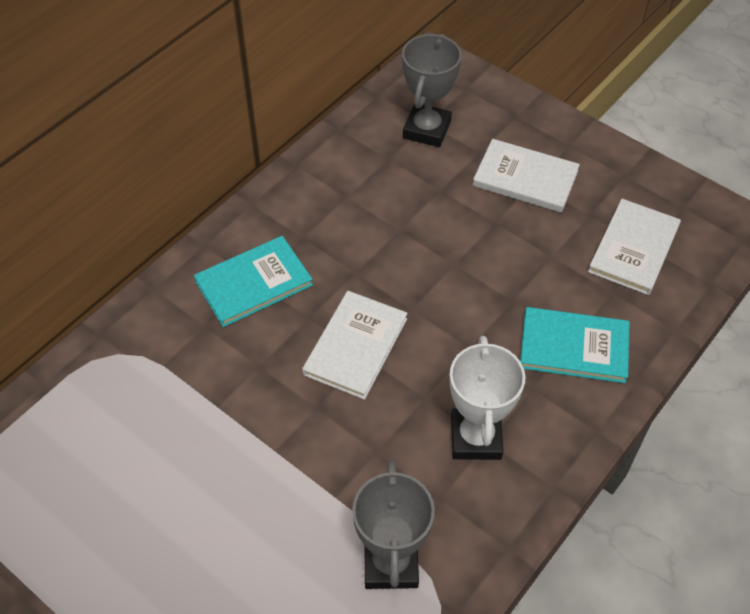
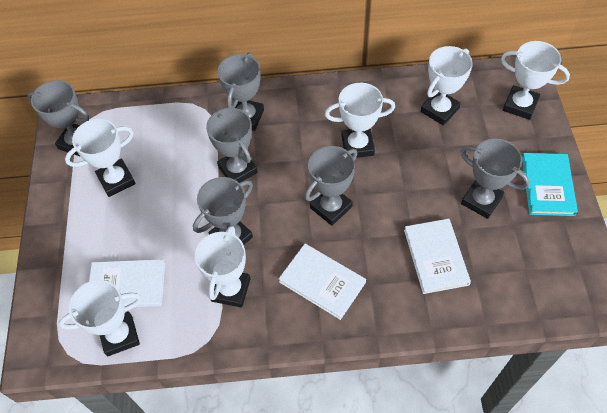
grey trophy: 2 -> 6
turquoise book: 2 -> 1
white trophy: 1 -> 6

